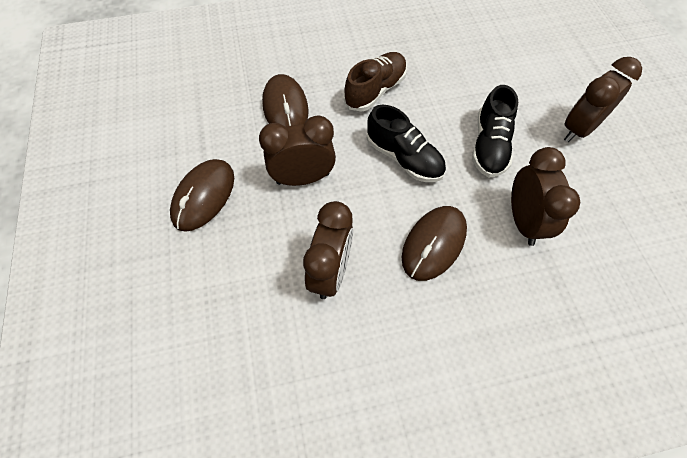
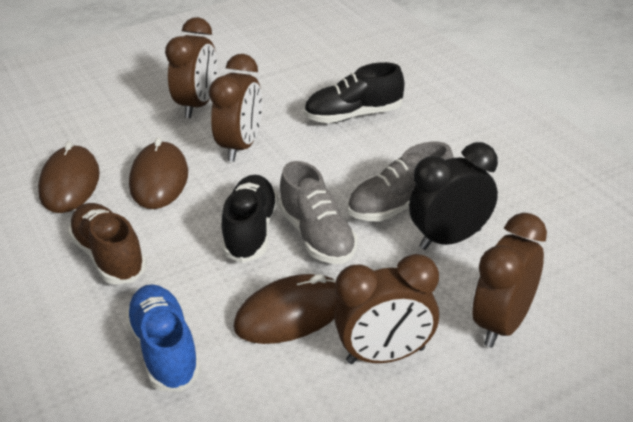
black clock: 0 -> 1
blue shoe: 0 -> 1
grey shoe: 0 -> 2

